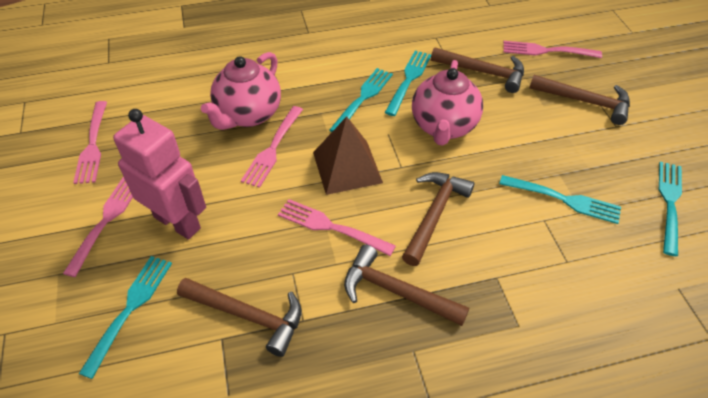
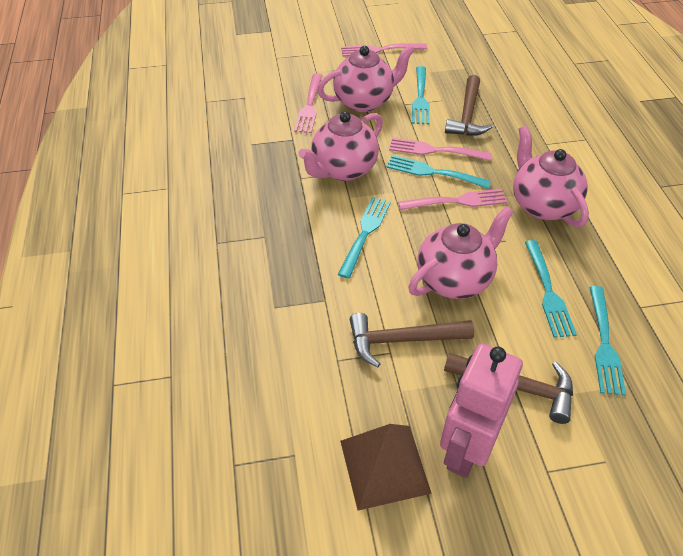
brown hammer: 5 -> 3
pink fork: 5 -> 4
pink teapot: 2 -> 4

